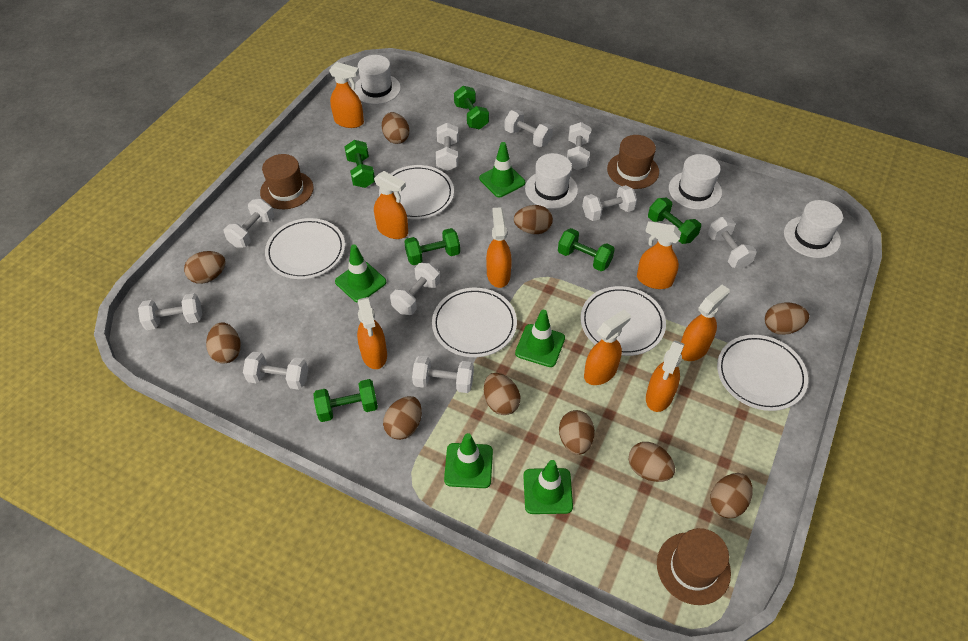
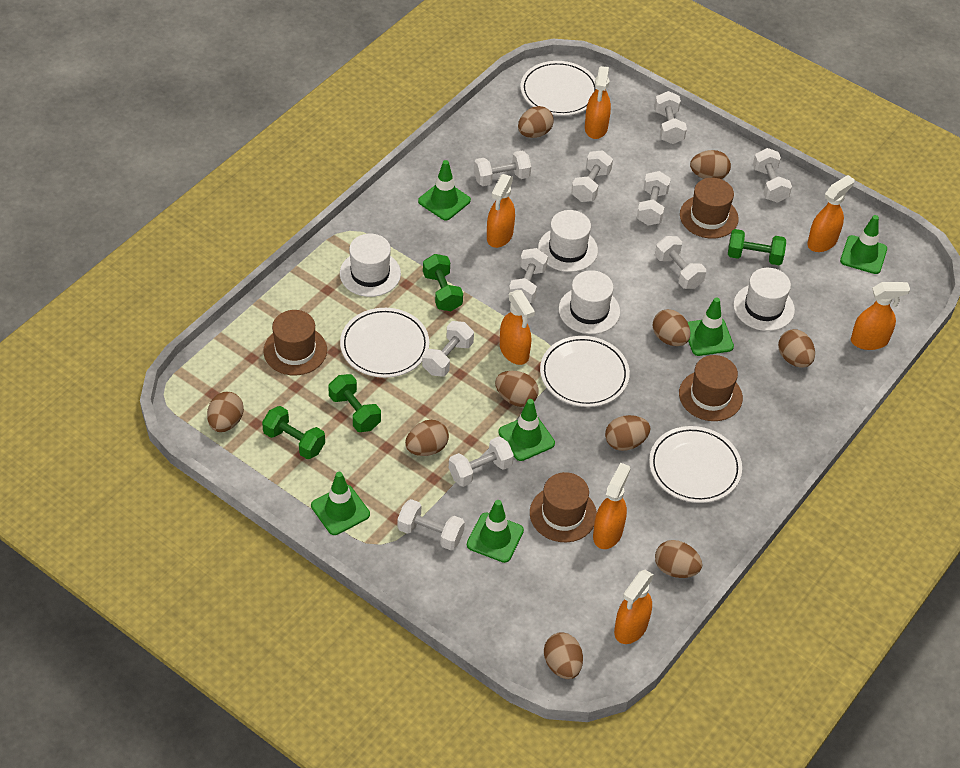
brown hat: 3 -> 4
green dumbbell: 6 -> 4
green traffic cone: 5 -> 6
orange spray bottle: 8 -> 7
white plate: 5 -> 4

